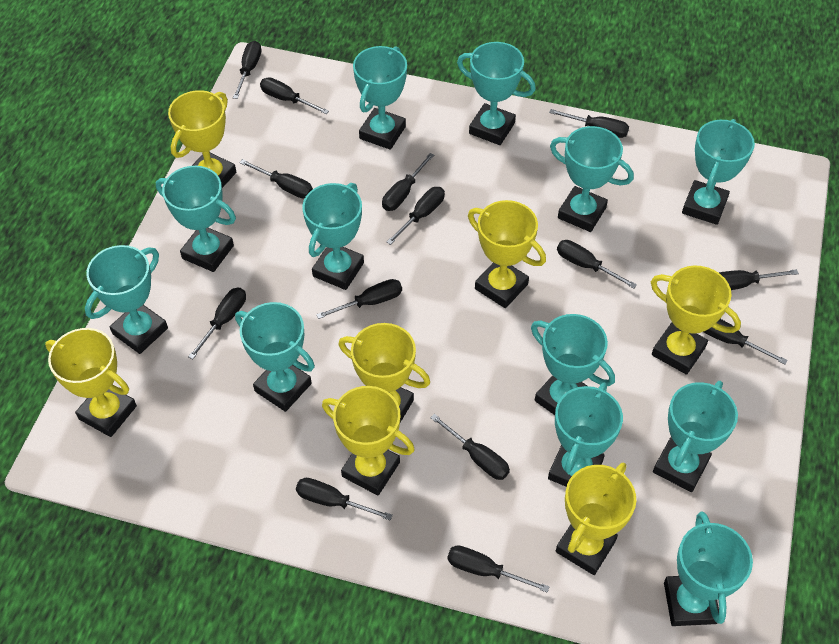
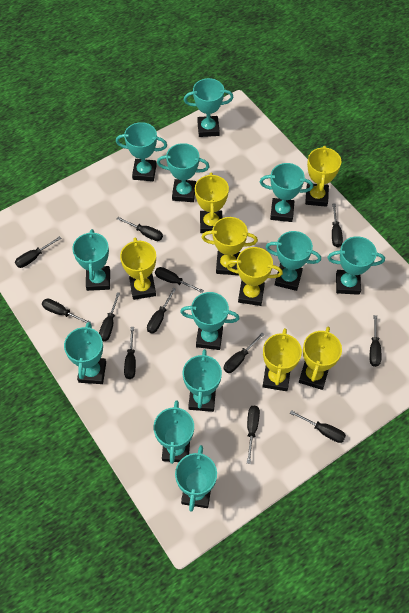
black screwdriver: 14 -> 12

